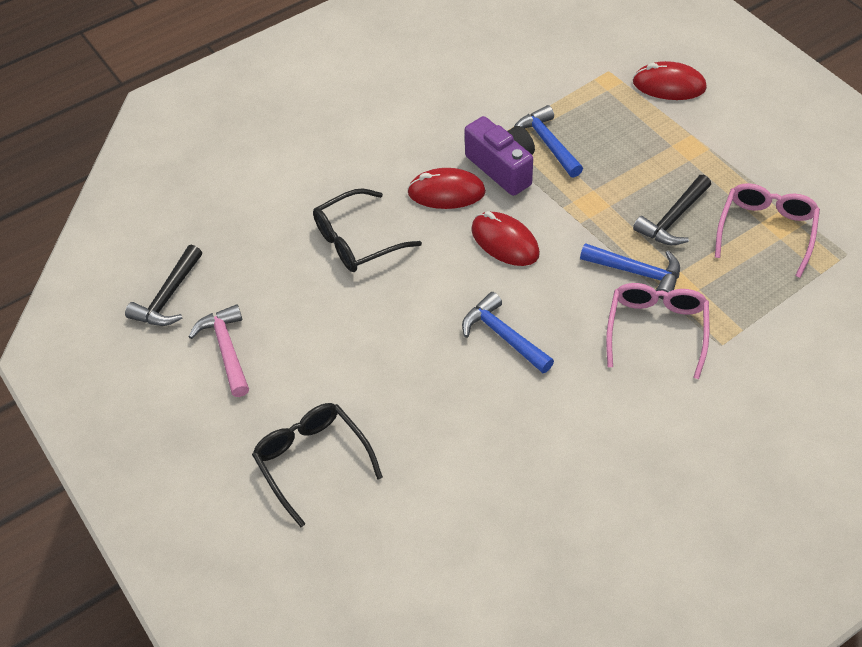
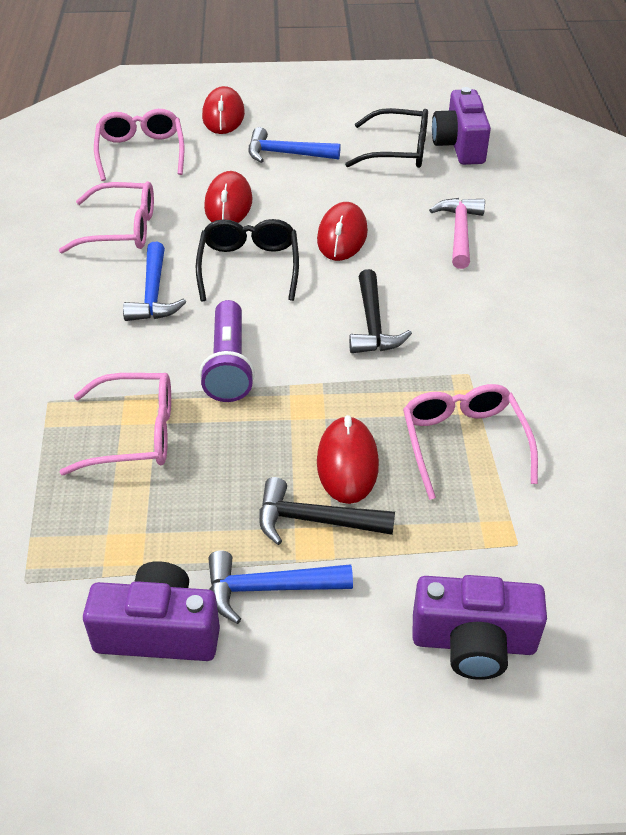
pink glasses: 2 -> 4
purple camera: 1 -> 3
purple flashlight: 0 -> 1
red mouse: 3 -> 4

